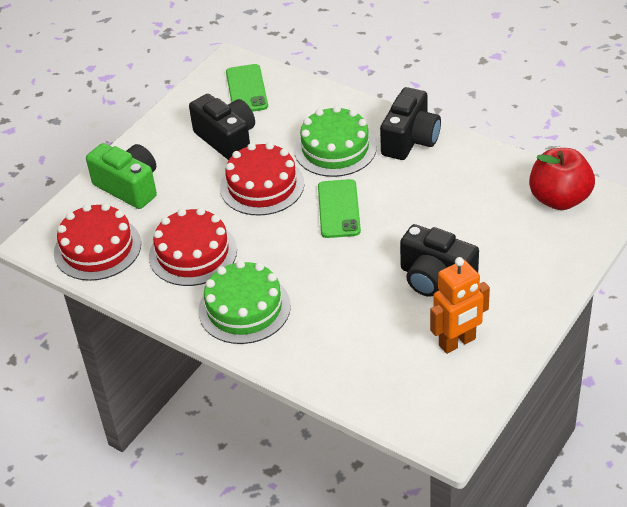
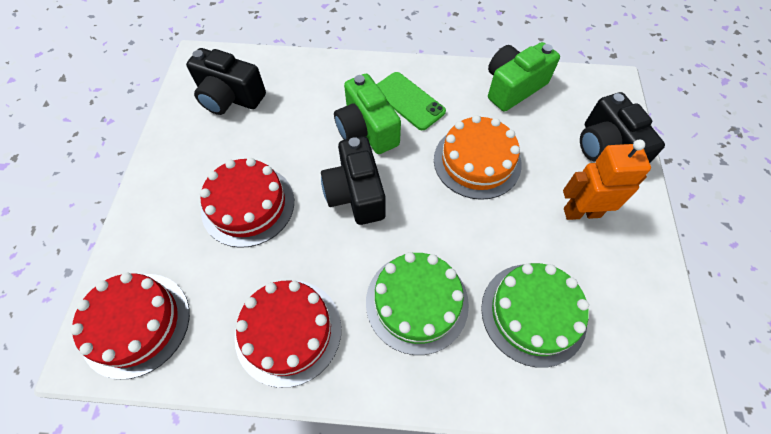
green camera: 1 -> 2
green phone: 2 -> 1
orange cake: 0 -> 1
red apple: 1 -> 0

